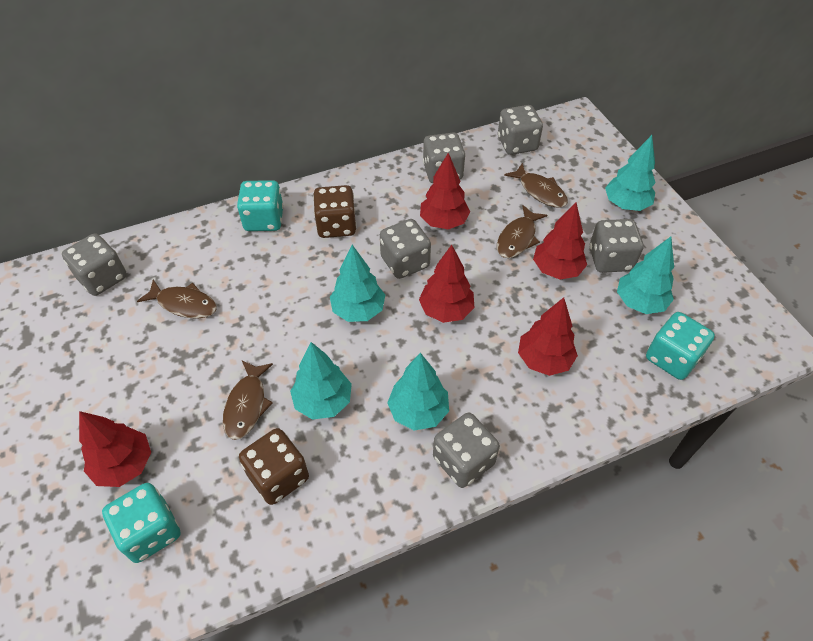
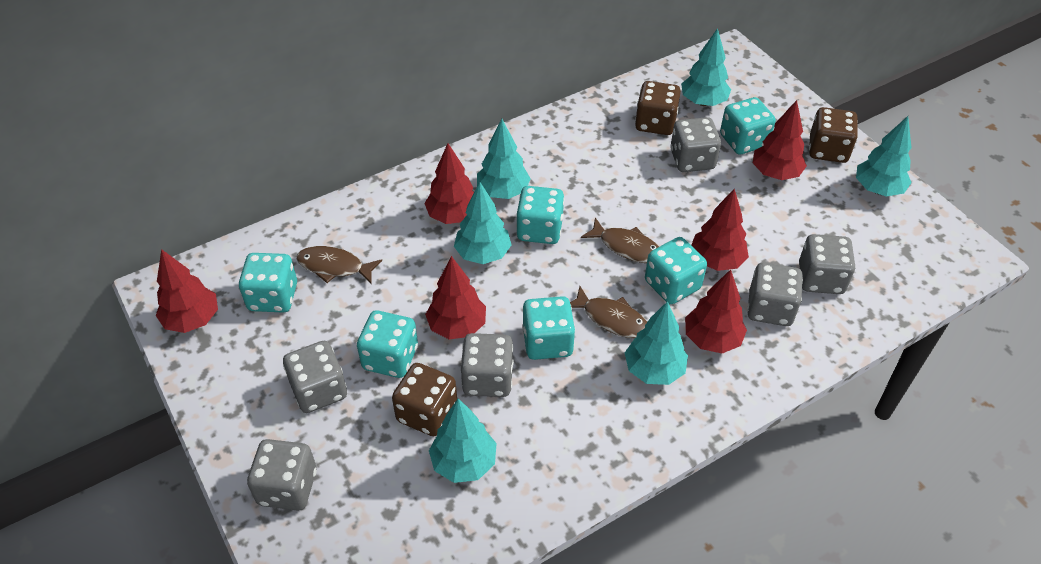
brown dice: 2 -> 3
brown fish: 4 -> 3
red tree: 5 -> 6
turquoise dice: 3 -> 6
turquoise tree: 5 -> 6

